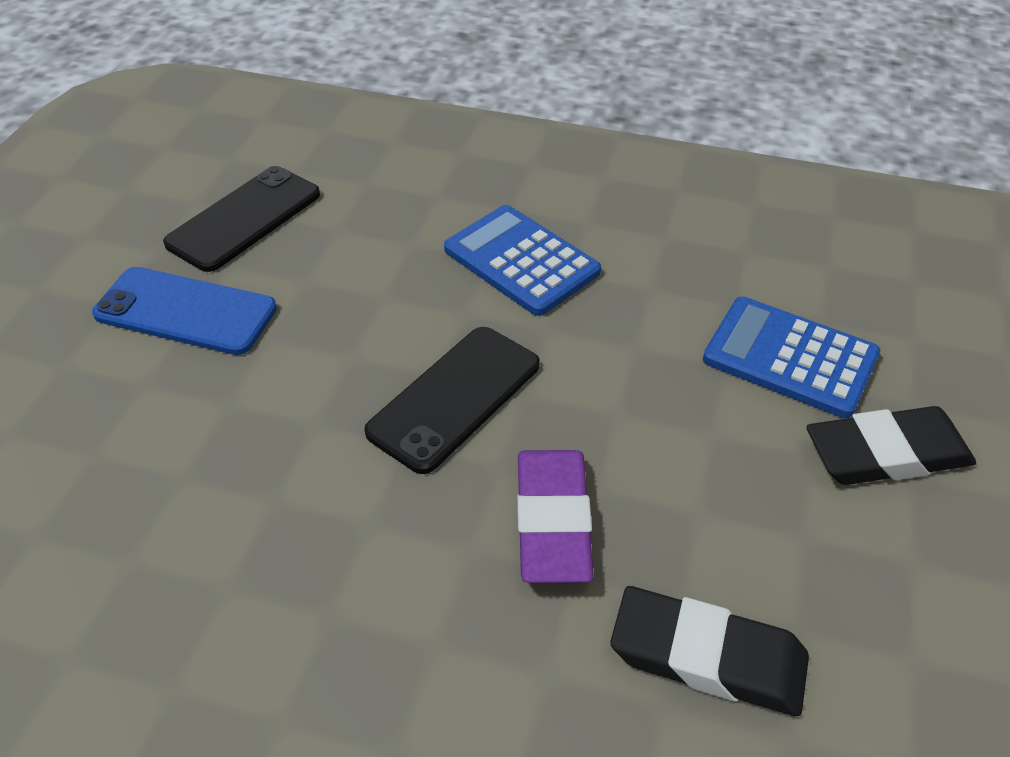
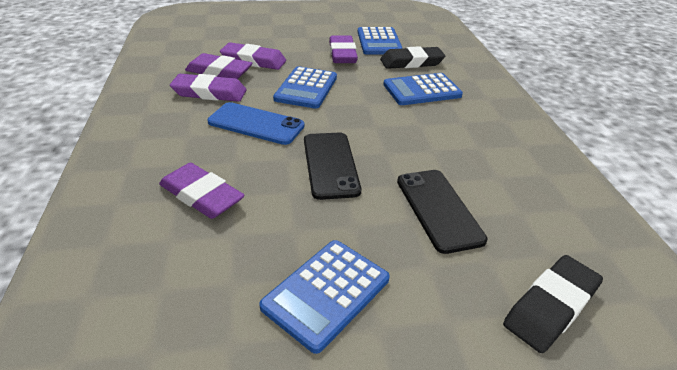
blue calculator: 2 -> 4
purple eraser: 1 -> 5

